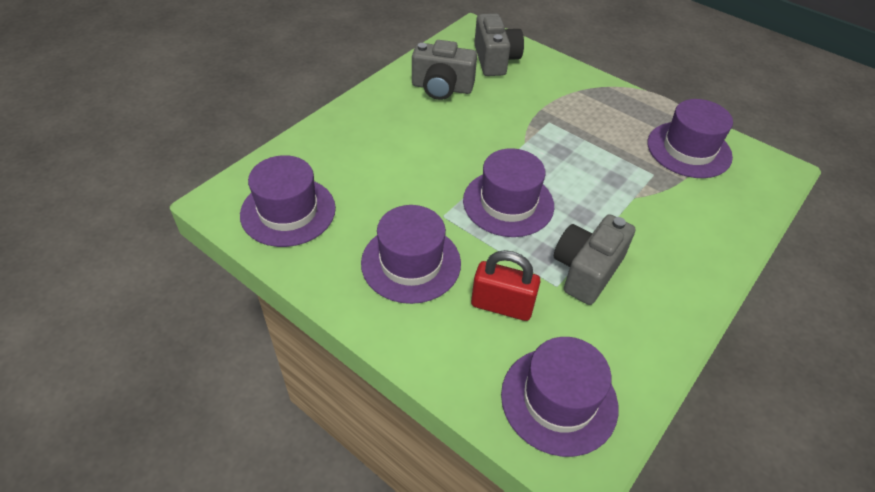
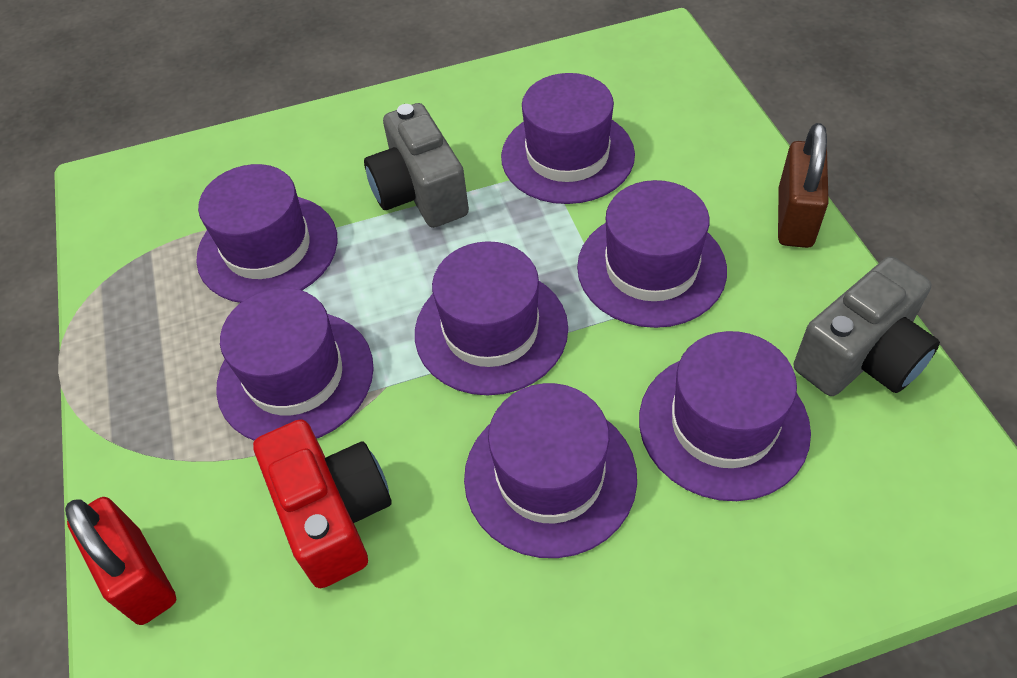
brown padlock: 0 -> 1
grey camera: 3 -> 2
purple hat: 5 -> 7
red camera: 0 -> 1

